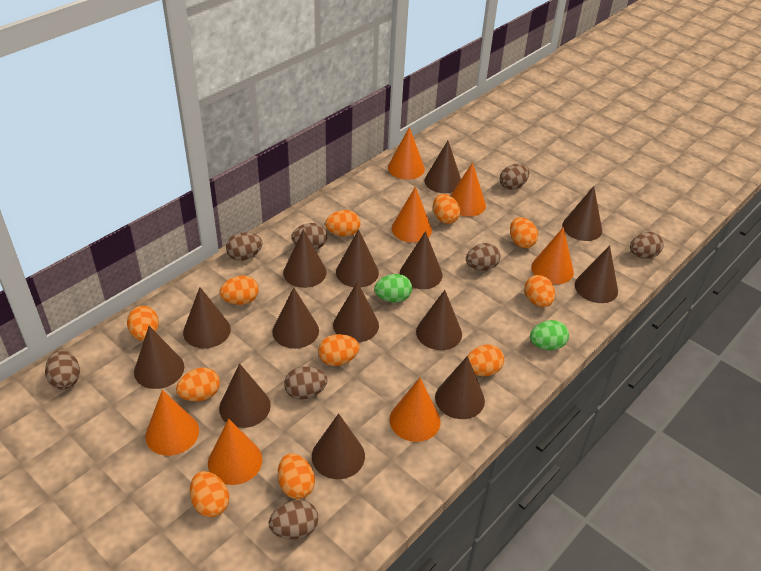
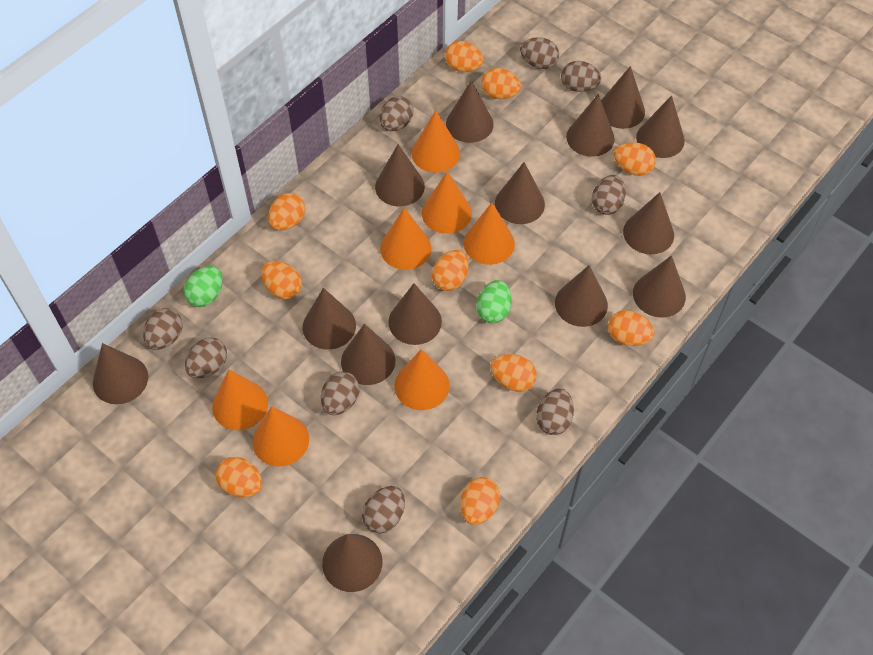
brown egg: 8 -> 9
orange egg: 11 -> 10

